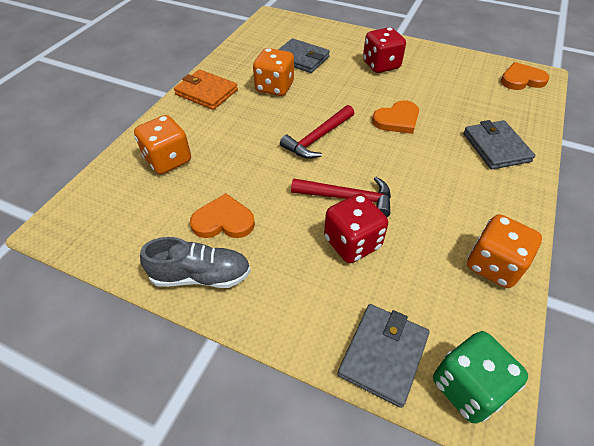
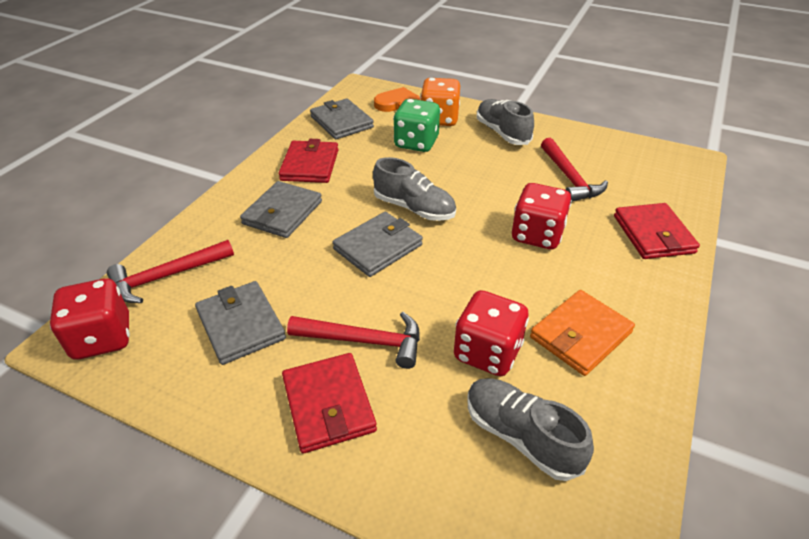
grey shoe: 1 -> 3
grey wallet: 3 -> 4
orange dice: 3 -> 1
orange heart: 3 -> 1
red dice: 2 -> 3
red hammer: 2 -> 3
red wallet: 0 -> 3

